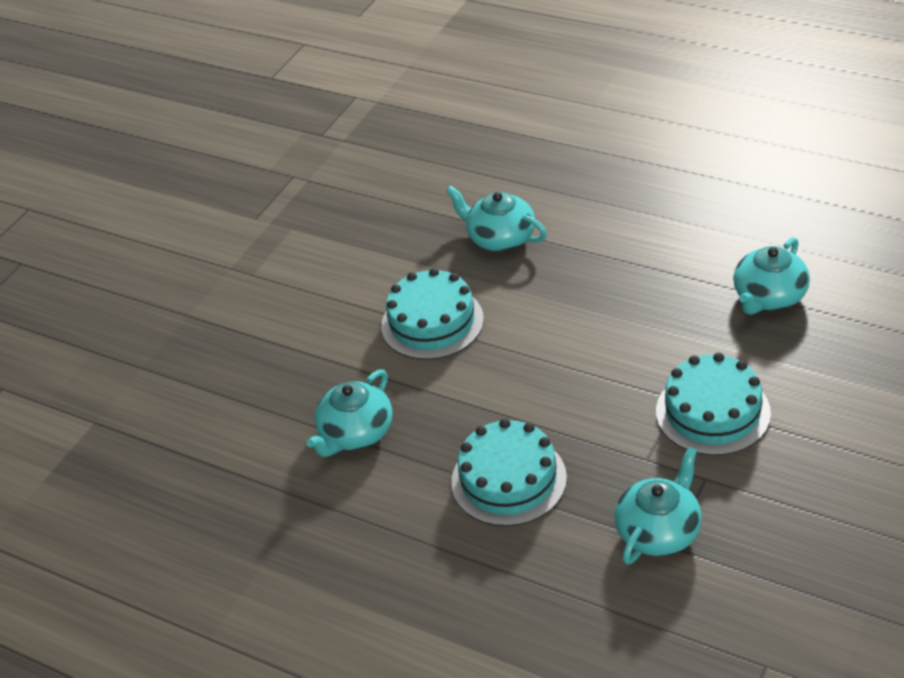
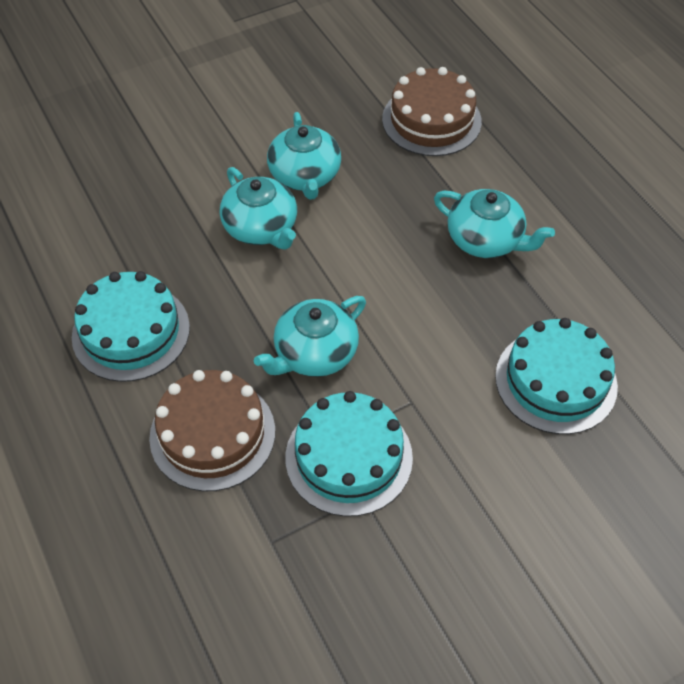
brown cake: 0 -> 2

